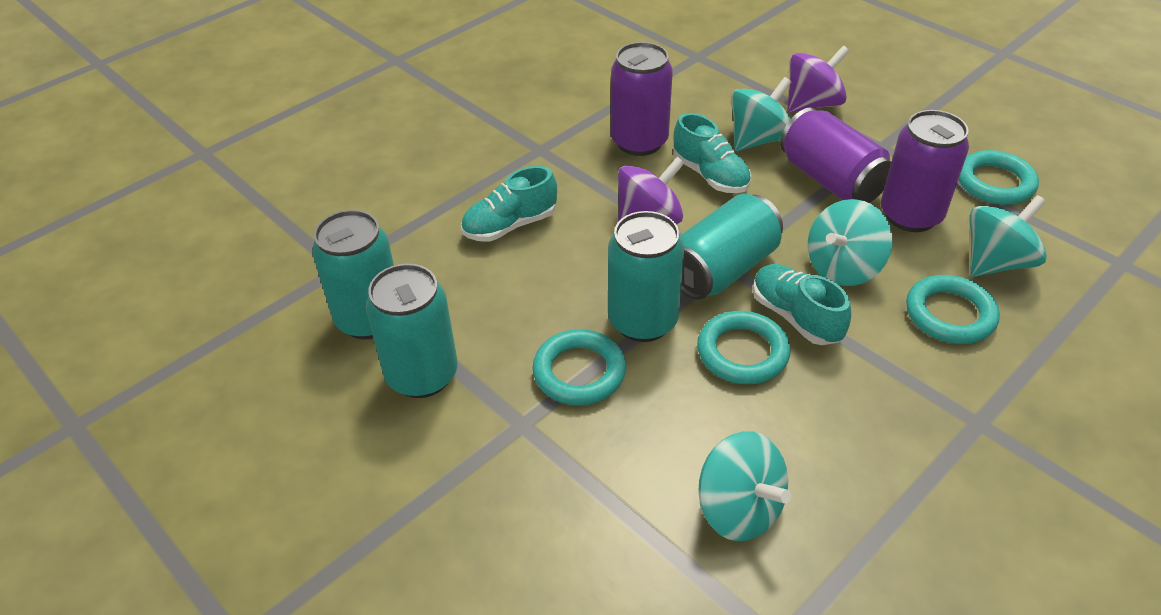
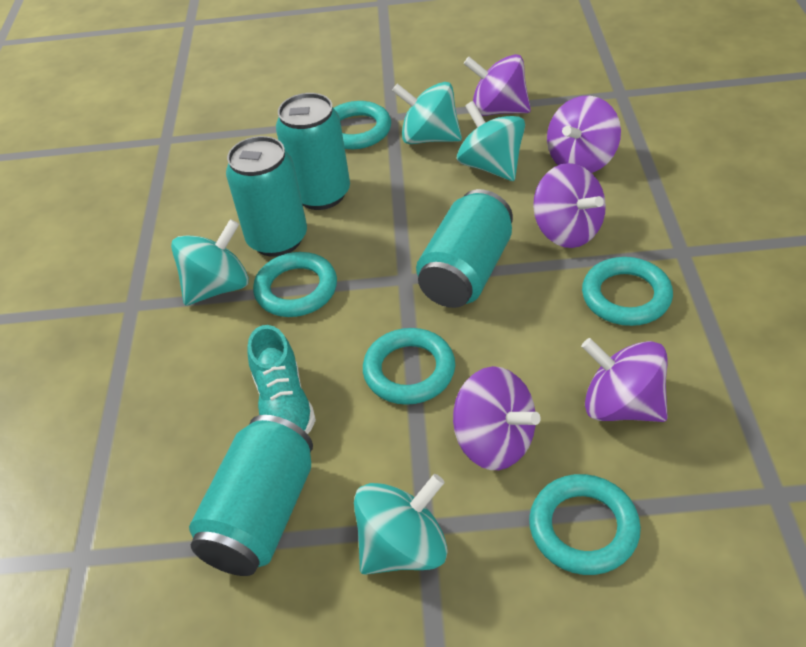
purple can: 3 -> 0
purple spinning top: 2 -> 5
turquoise ring: 4 -> 5
turquoise shoe: 3 -> 1

